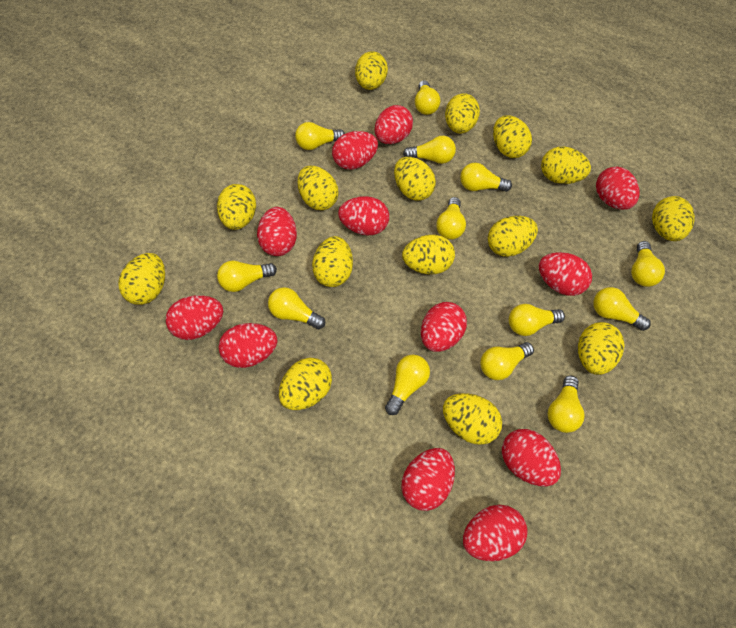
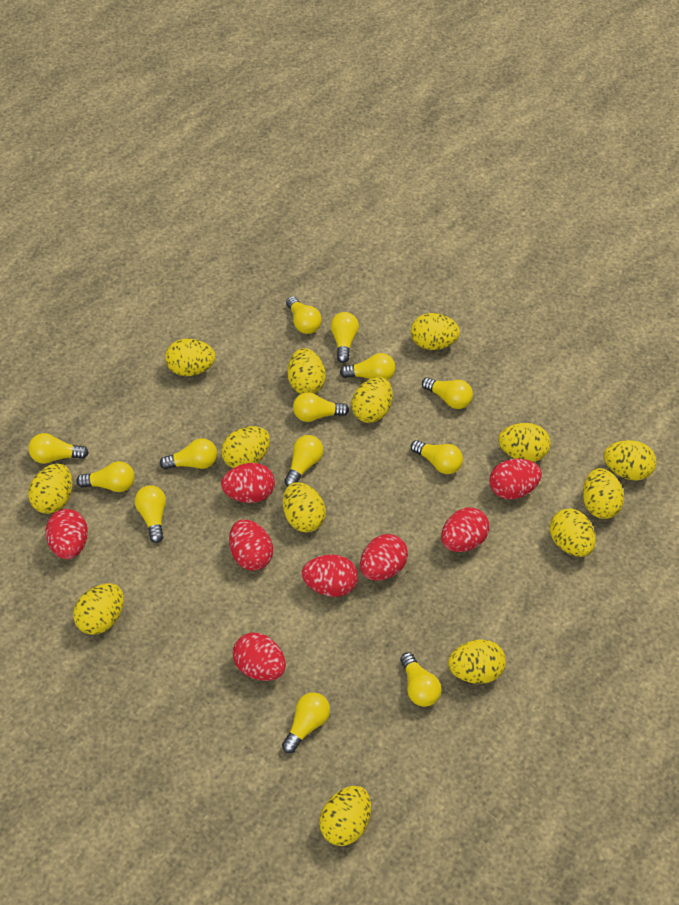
red egg: 12 -> 8
yellow egg: 15 -> 14

